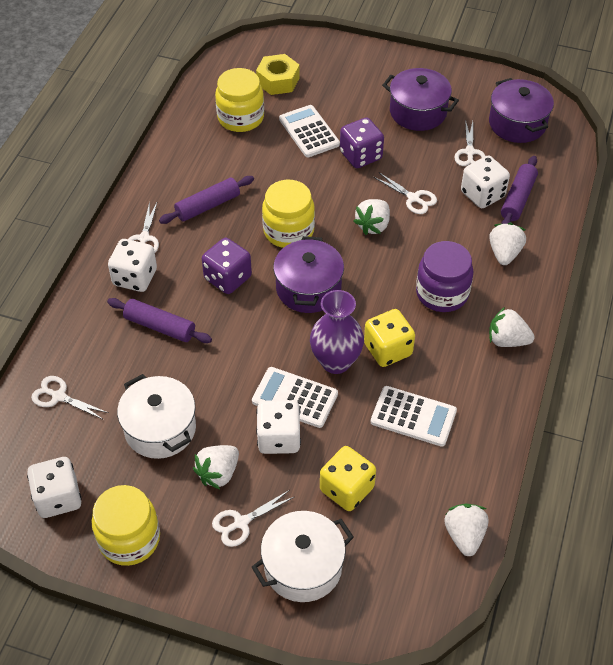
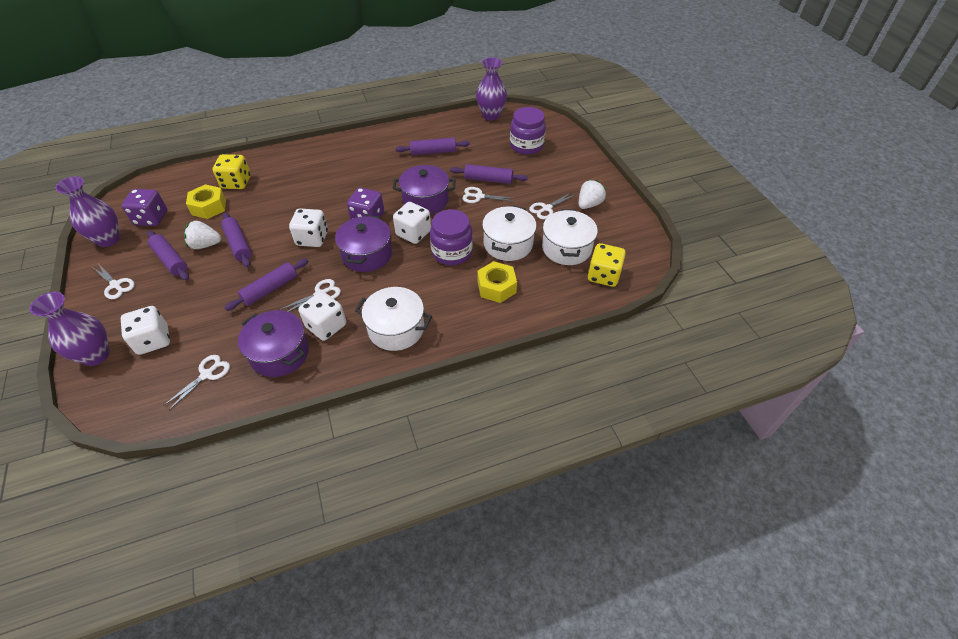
purple jar: 1 -> 2
purple rolling pin: 3 -> 5
purple vase: 1 -> 3
white calculator: 3 -> 0
white pot: 2 -> 3
white strawberry: 5 -> 2
yellow jar: 3 -> 0
yellow nut: 1 -> 2

